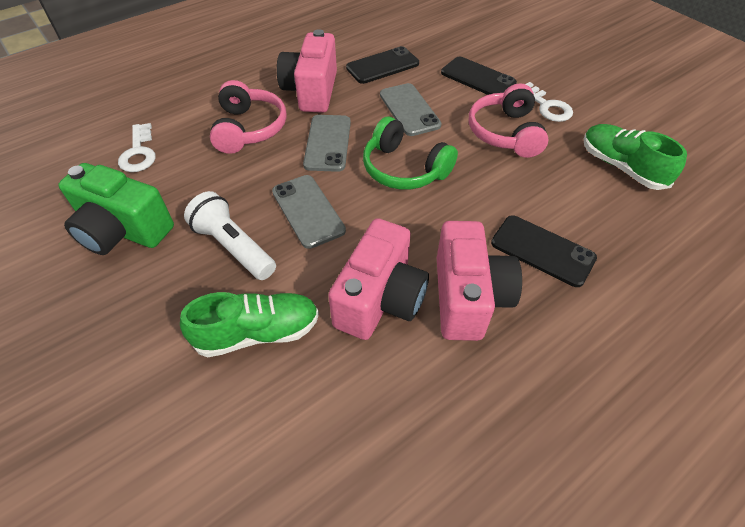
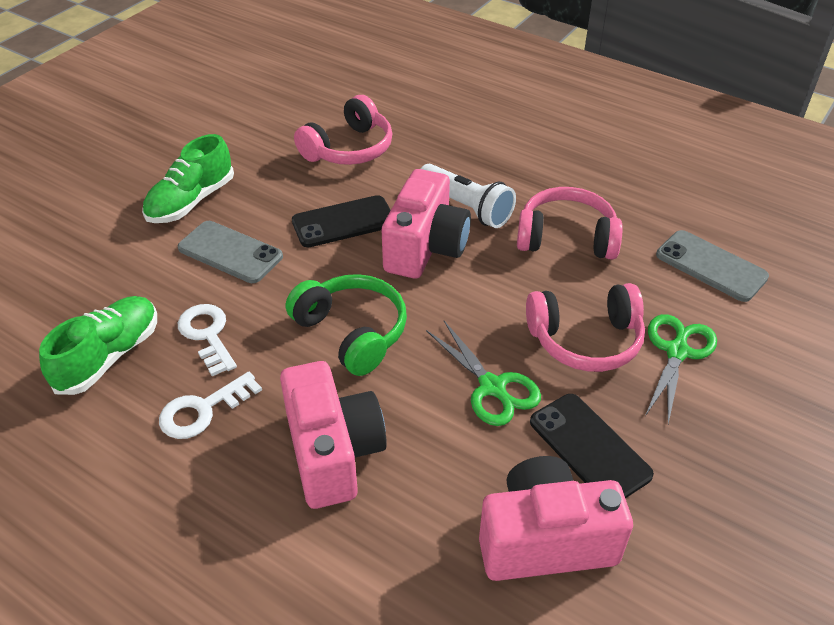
black phone: 3 -> 2
green camera: 1 -> 0
green scissors: 0 -> 2
grey phone: 3 -> 2
pink headphones: 2 -> 3

